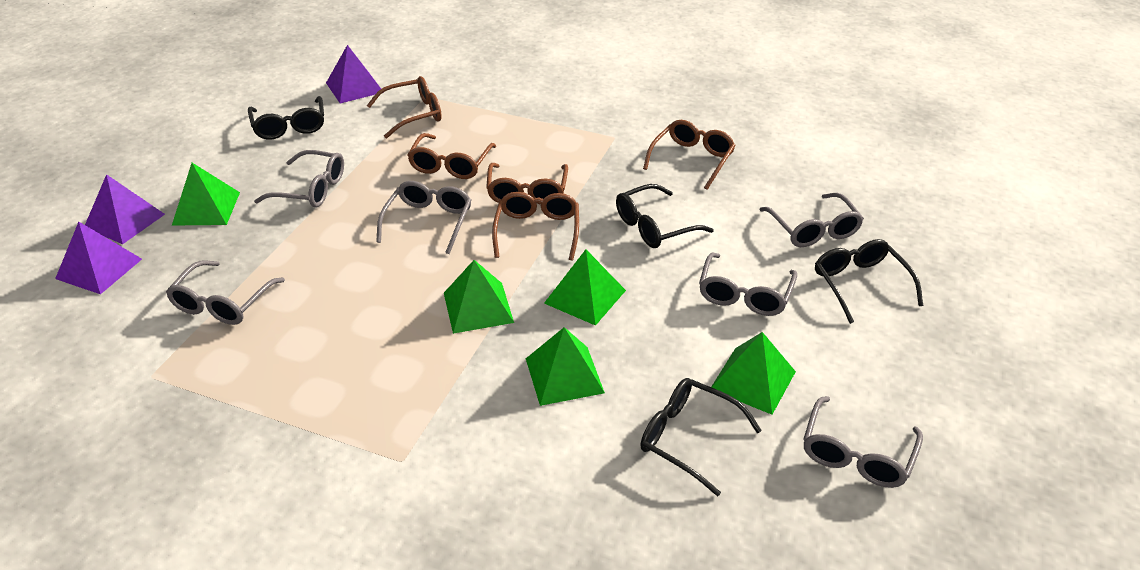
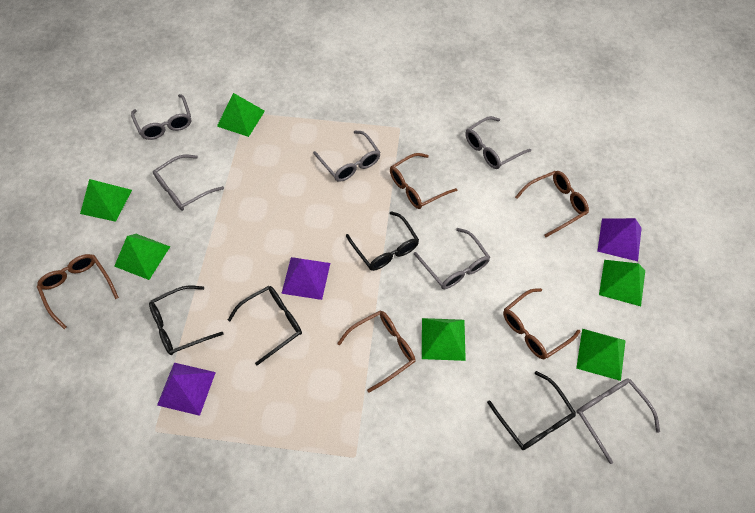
green pyramid: 5 -> 6

